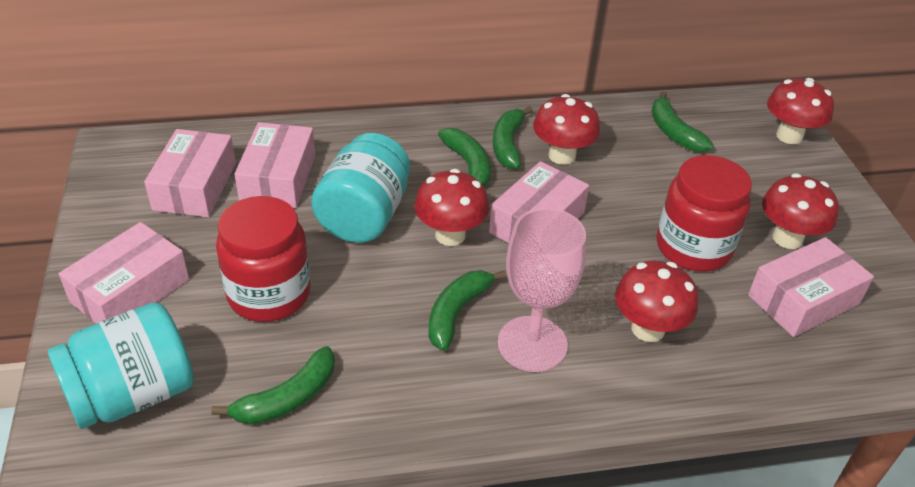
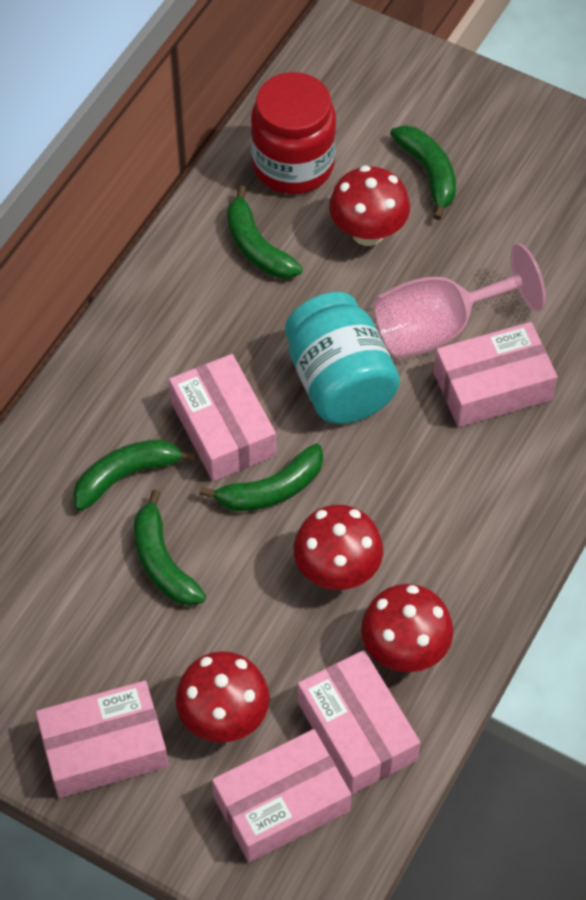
red jar: 2 -> 1
red mushroom: 5 -> 4
turquoise jar: 2 -> 1

